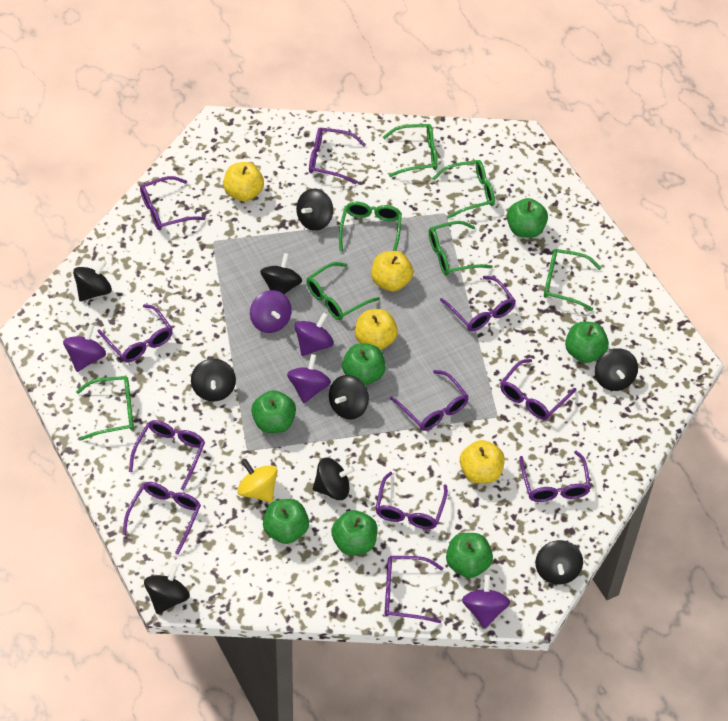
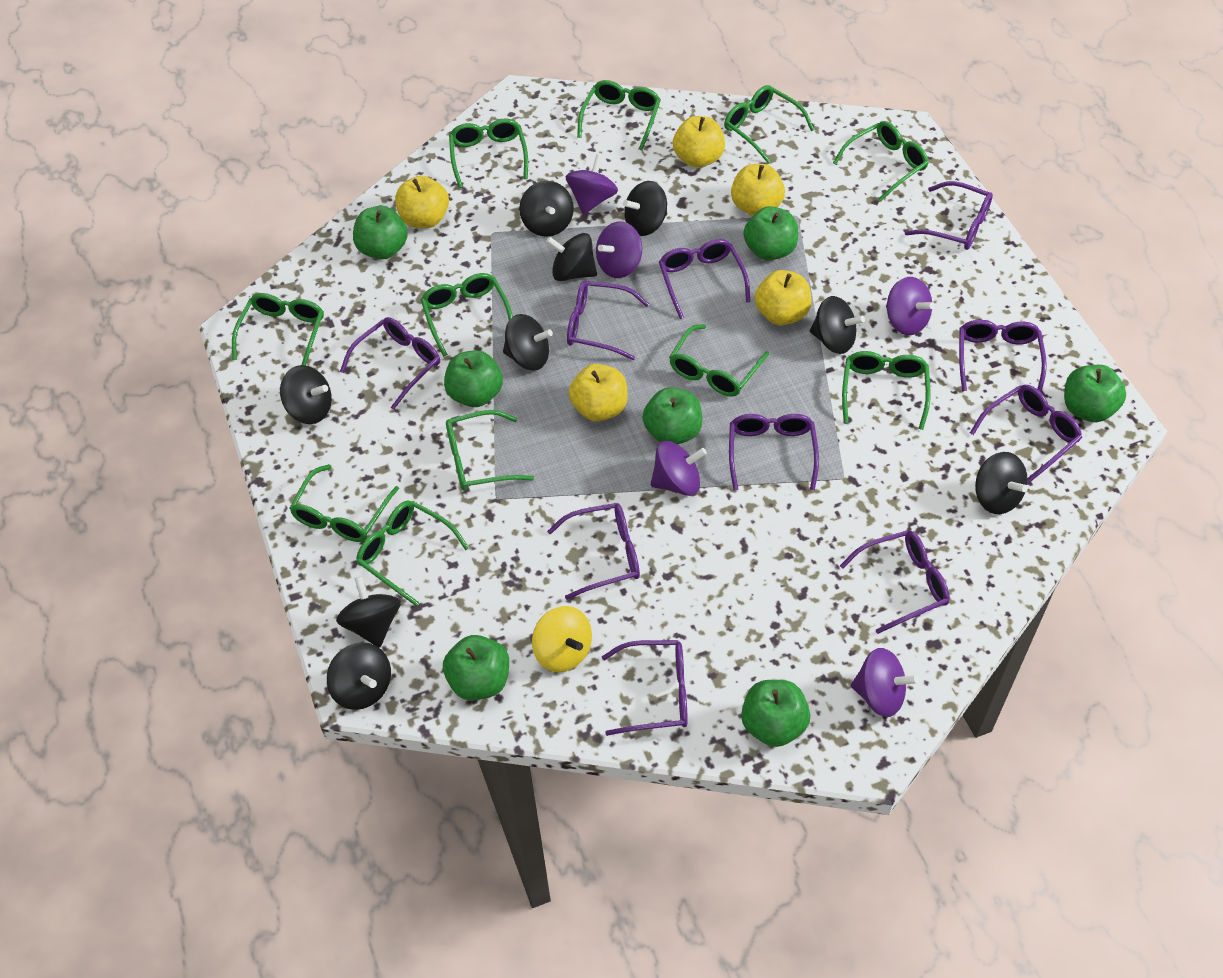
green glasses: 7 -> 11
purple glasses: 11 -> 10
yellow apple: 4 -> 5

